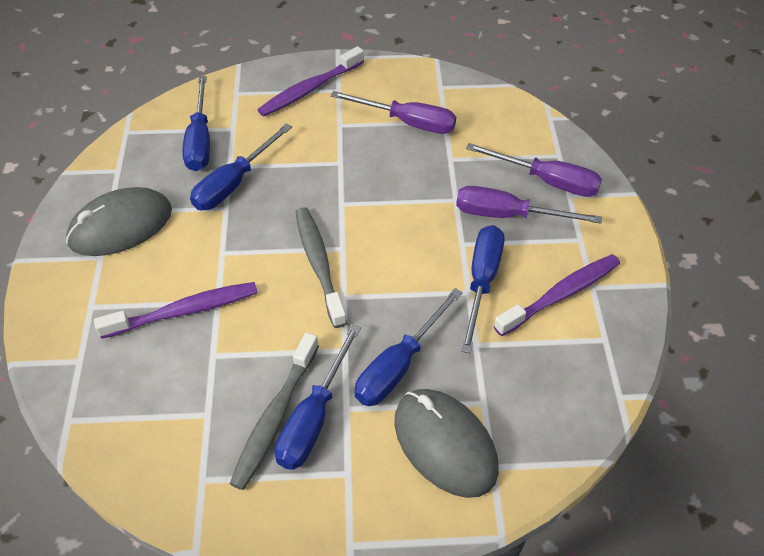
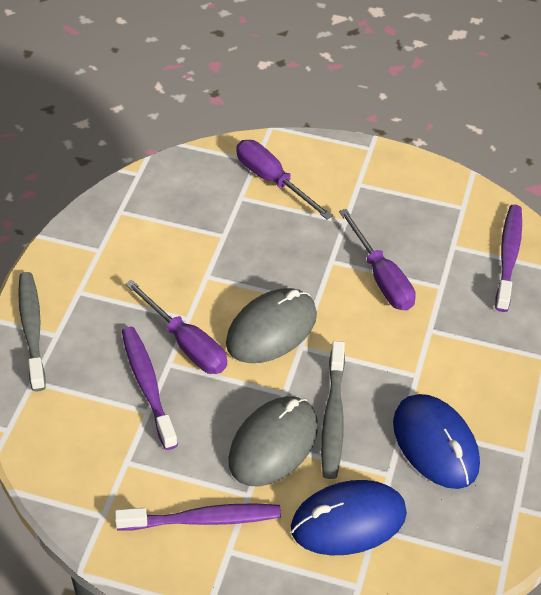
blue mouse: 0 -> 2
blue screwdriver: 5 -> 0

